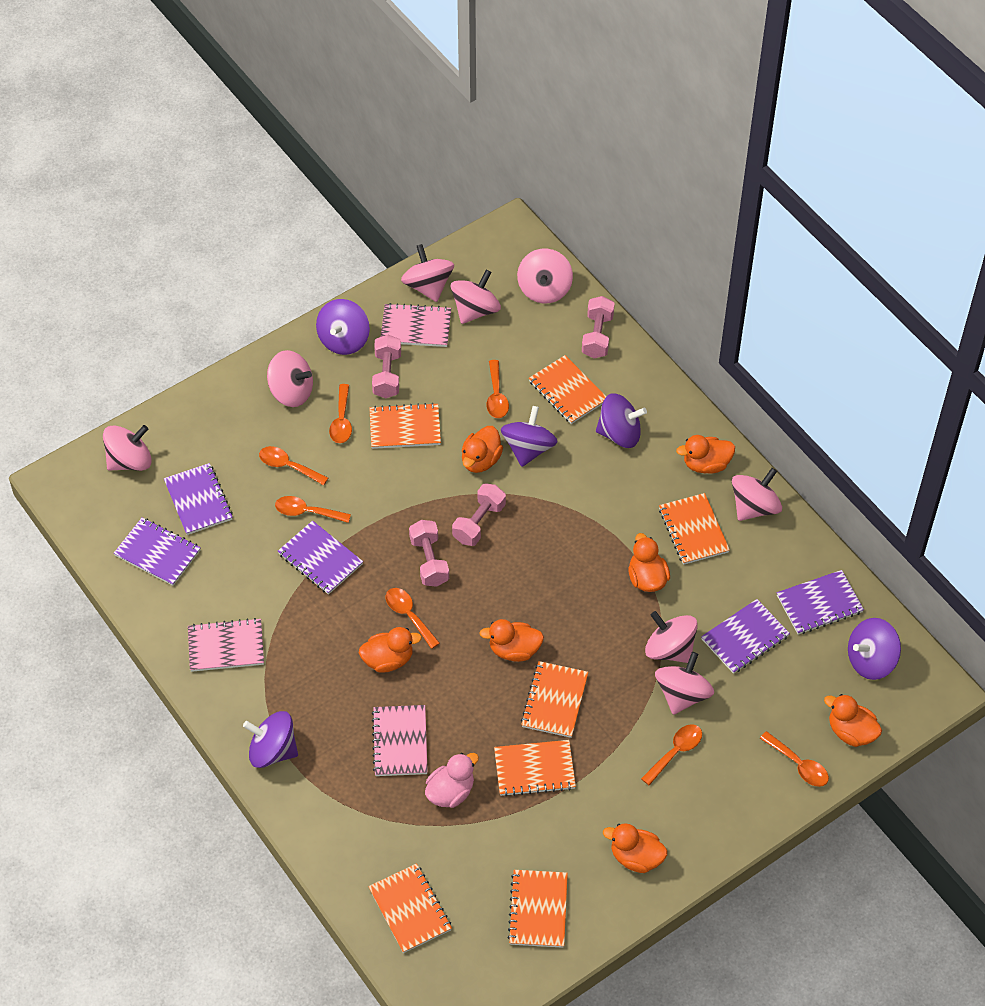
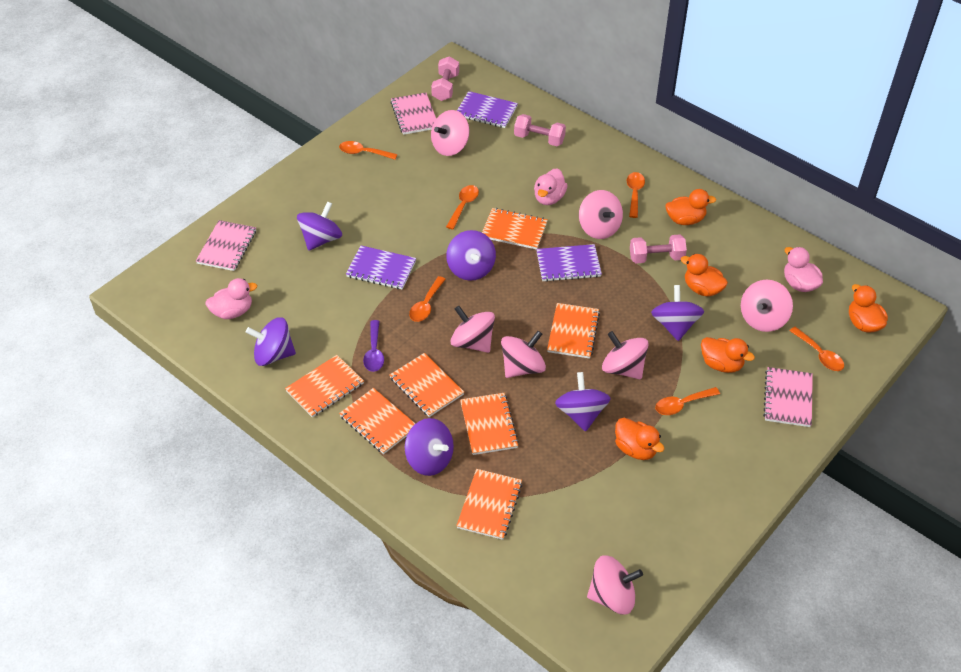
orange duck: 7 -> 5
orange spoon: 7 -> 6
pink duck: 1 -> 3
pink dumbbell: 4 -> 3
pink spinning top: 8 -> 7
purple notebook: 5 -> 3
purple spinning top: 5 -> 6
purple spoon: 0 -> 1

